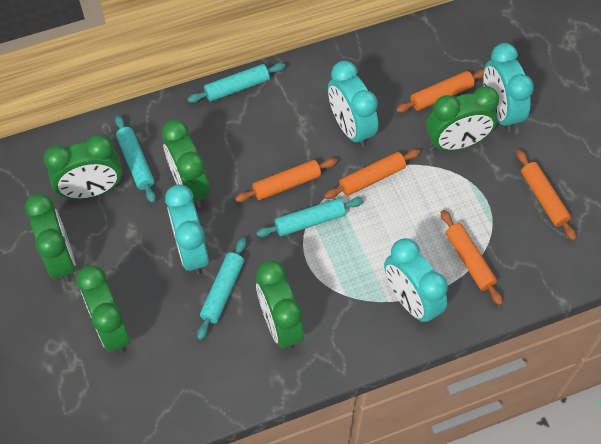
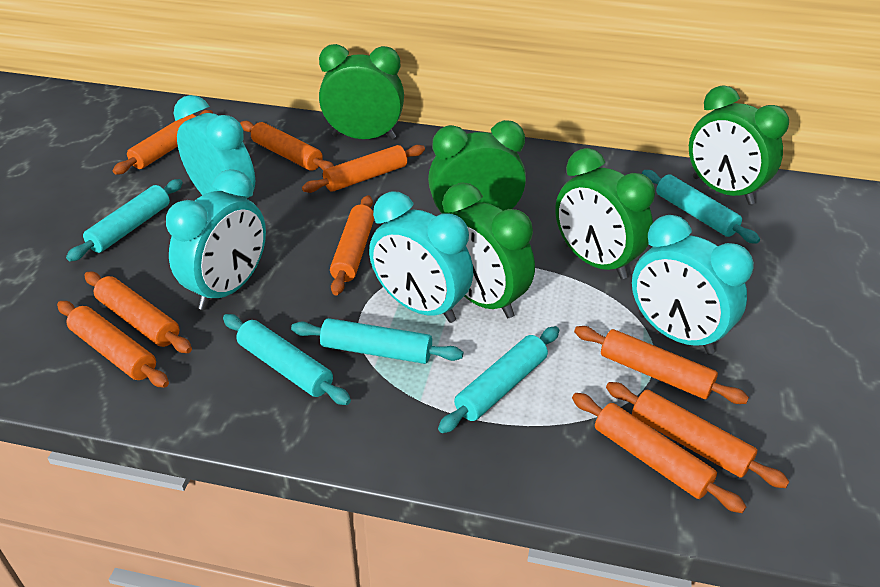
green clock: 6 -> 5
orange rolling pin: 5 -> 9
turquoise rolling pin: 4 -> 5

